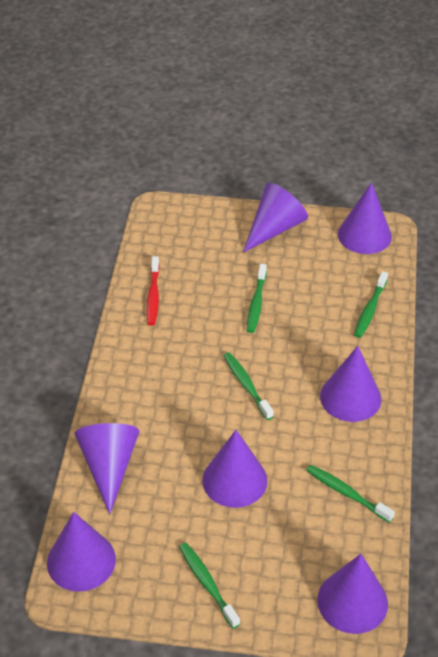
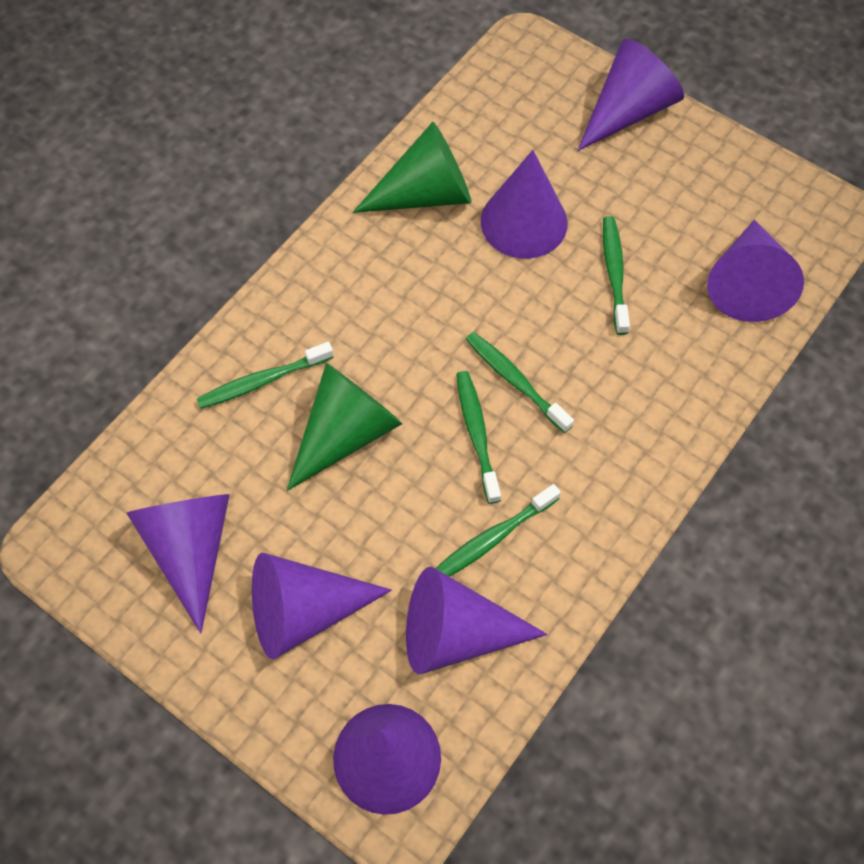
green cone: 0 -> 2
red toothbrush: 1 -> 0

